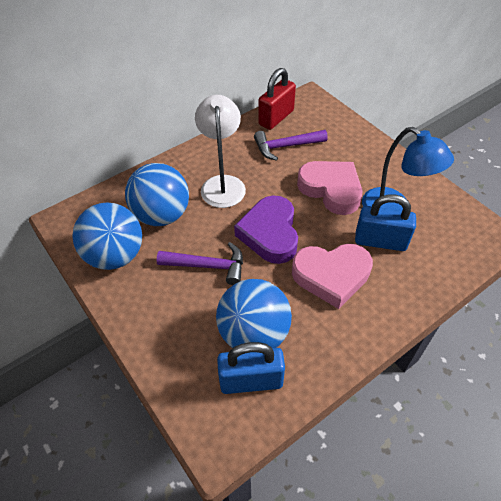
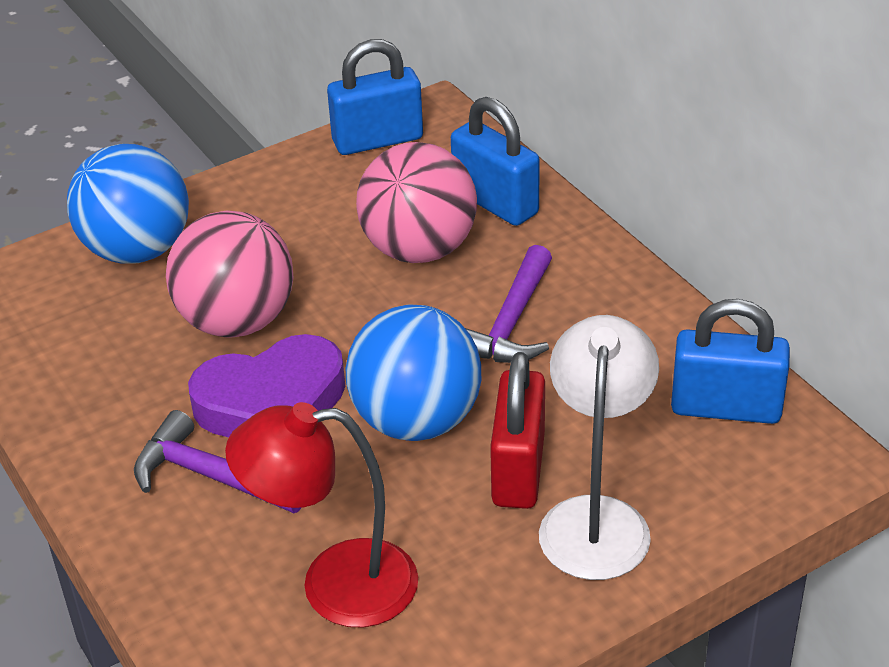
blue ball: 3 -> 2
blue lamp: 1 -> 0
blue padlock: 2 -> 3
pink ball: 0 -> 2
pink heart: 2 -> 0
red lamp: 0 -> 1

